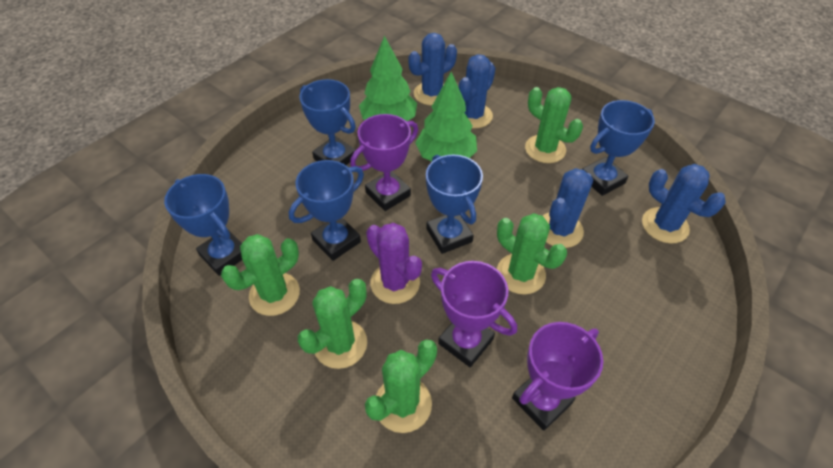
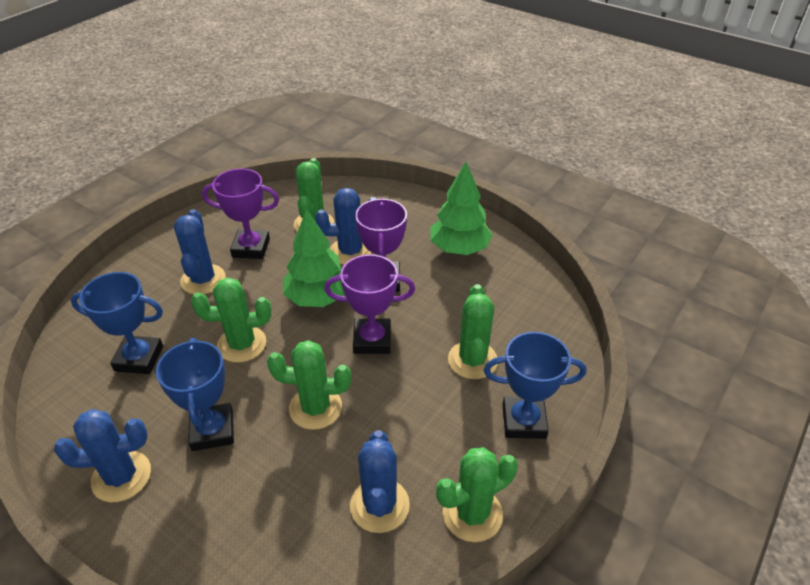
blue trophy: 5 -> 3
purple cactus: 1 -> 0

